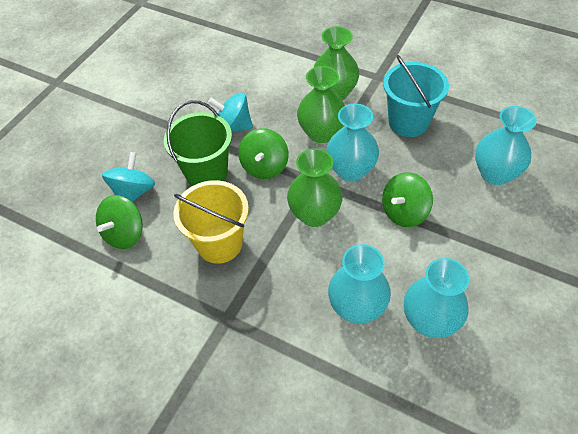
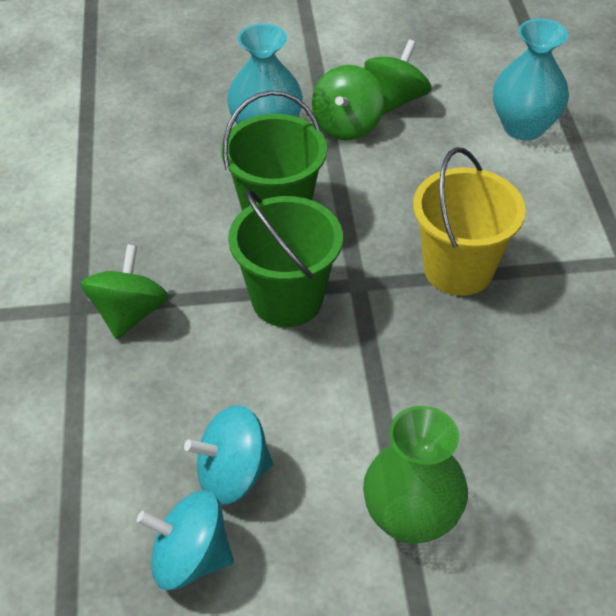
green bucket: 1 -> 2
green vase: 3 -> 1
turquoise bucket: 1 -> 0
turquoise vase: 4 -> 2

